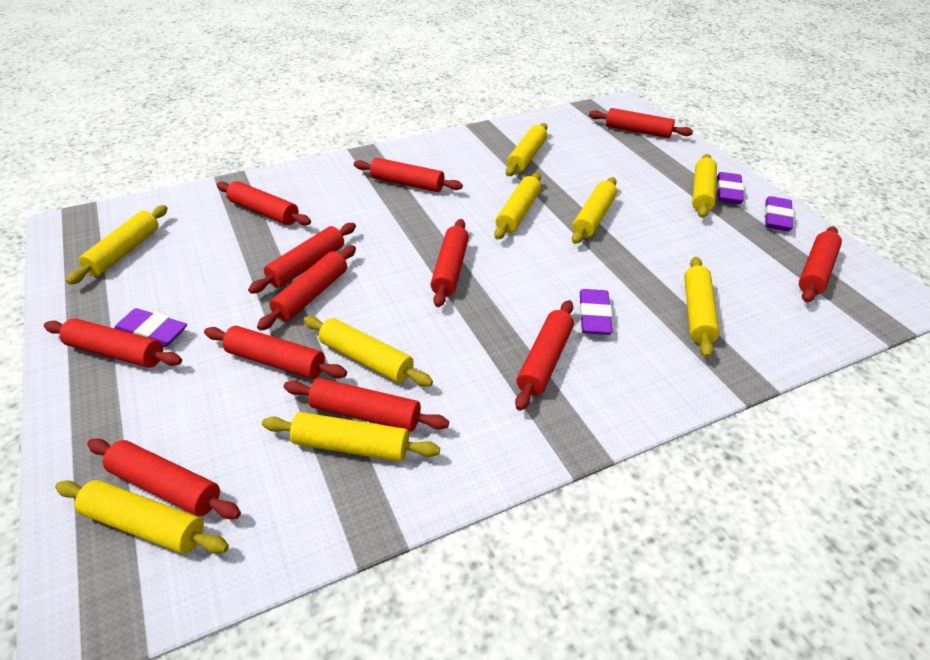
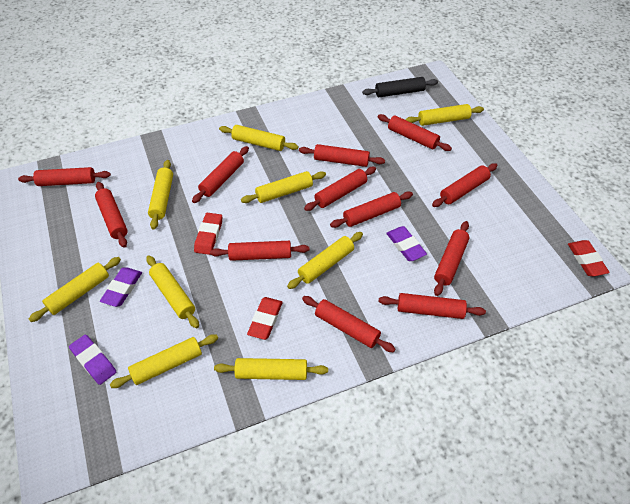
black rolling pin: 0 -> 1
purple eraser: 4 -> 3
red eraser: 0 -> 3

